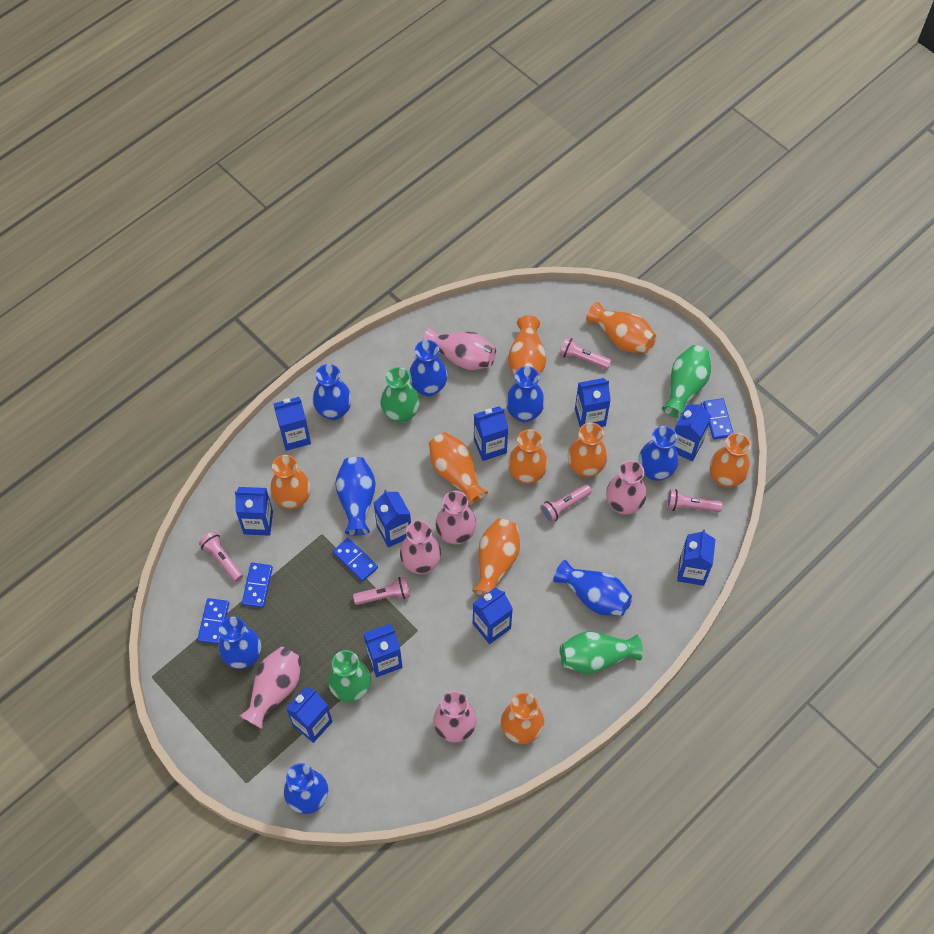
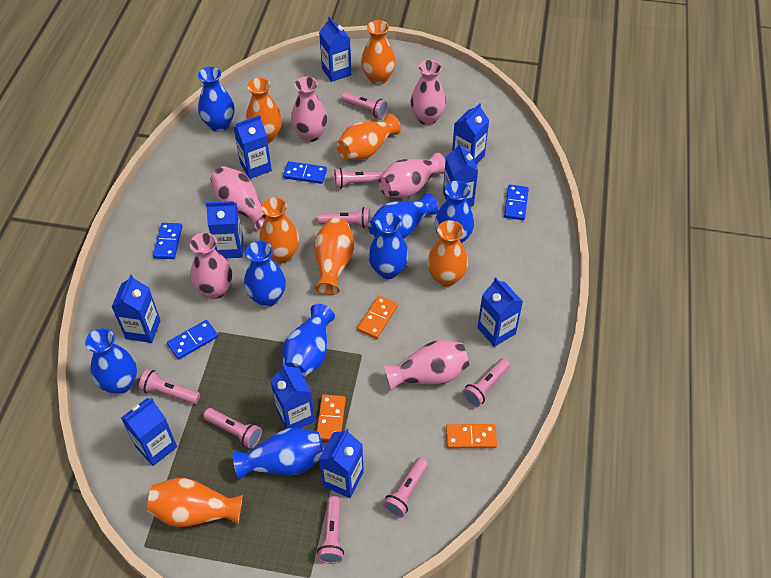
green vase: 4 -> 0
orange domino: 0 -> 3
orange vase: 9 -> 7
pink flashlight: 5 -> 8

